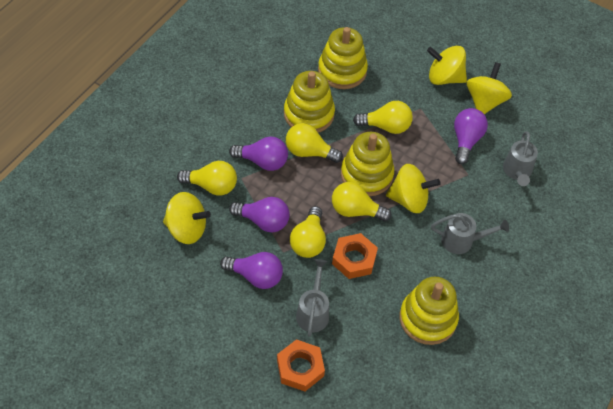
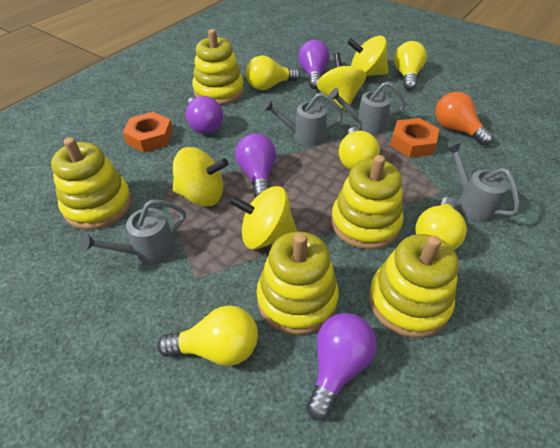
grey watering can: 3 -> 4
orange light bulb: 0 -> 1
yellow stacking toy: 4 -> 5

